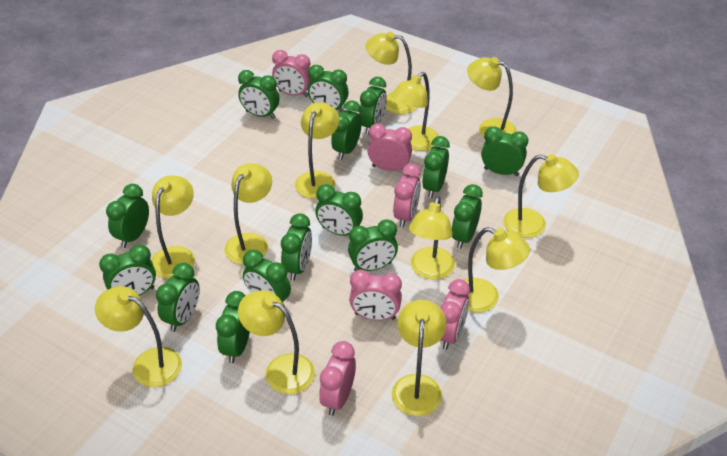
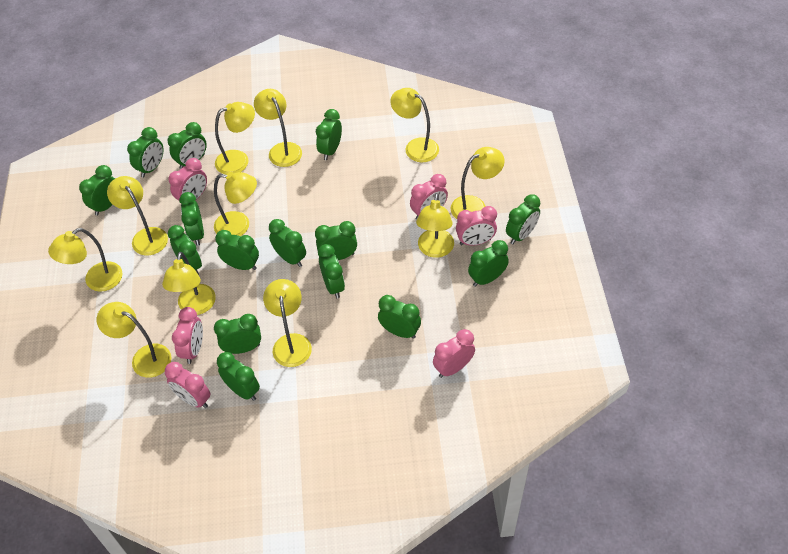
yellow lamp: 12 -> 11

